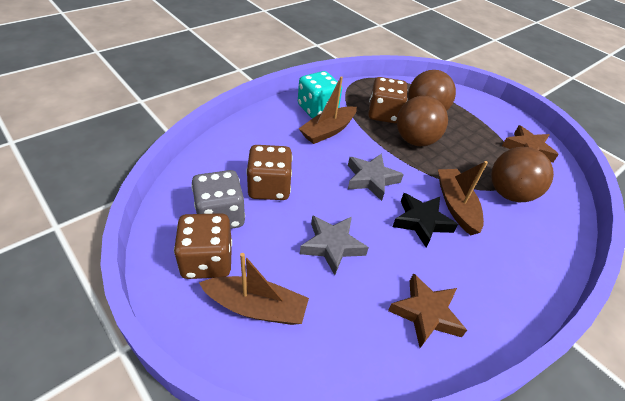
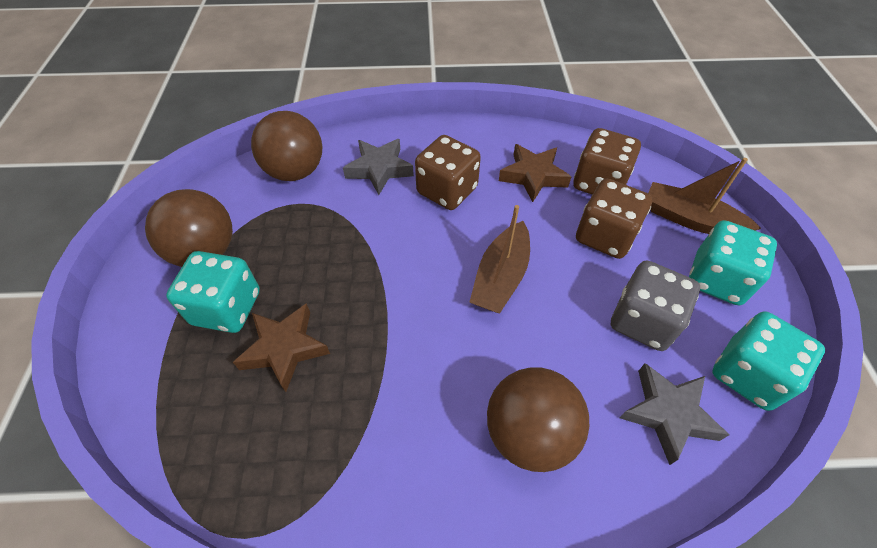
black star: 1 -> 0
brown boat: 3 -> 2
turquoise dice: 1 -> 3

